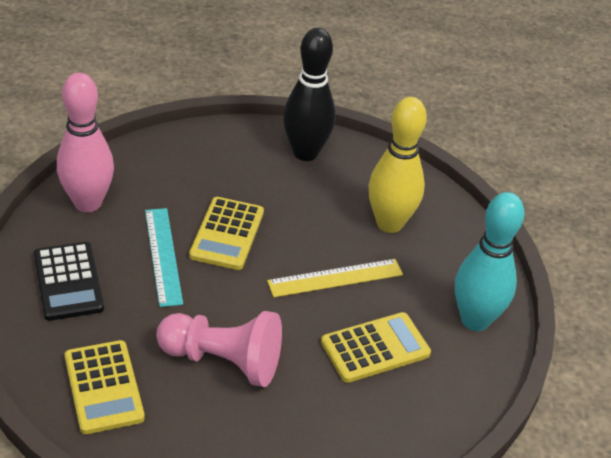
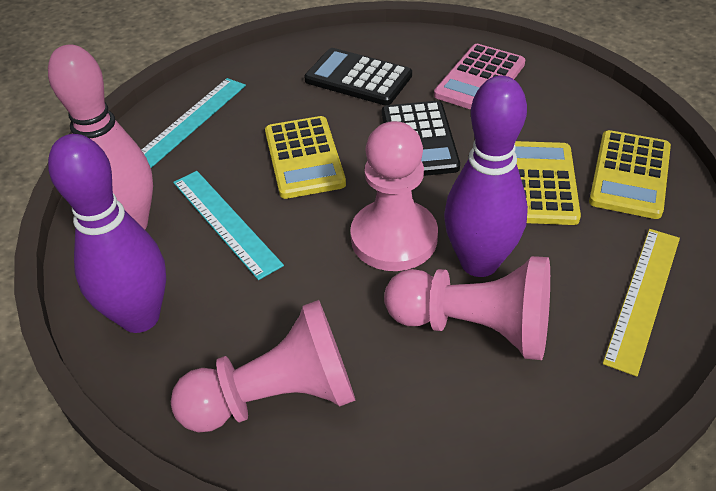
black bowling pin: 1 -> 0
black calculator: 1 -> 2
pink calculator: 0 -> 1
pink pawn: 1 -> 3
purple bowling pin: 0 -> 2
turquoise bowling pin: 1 -> 0
turquoise ruler: 1 -> 2
yellow bowling pin: 1 -> 0

